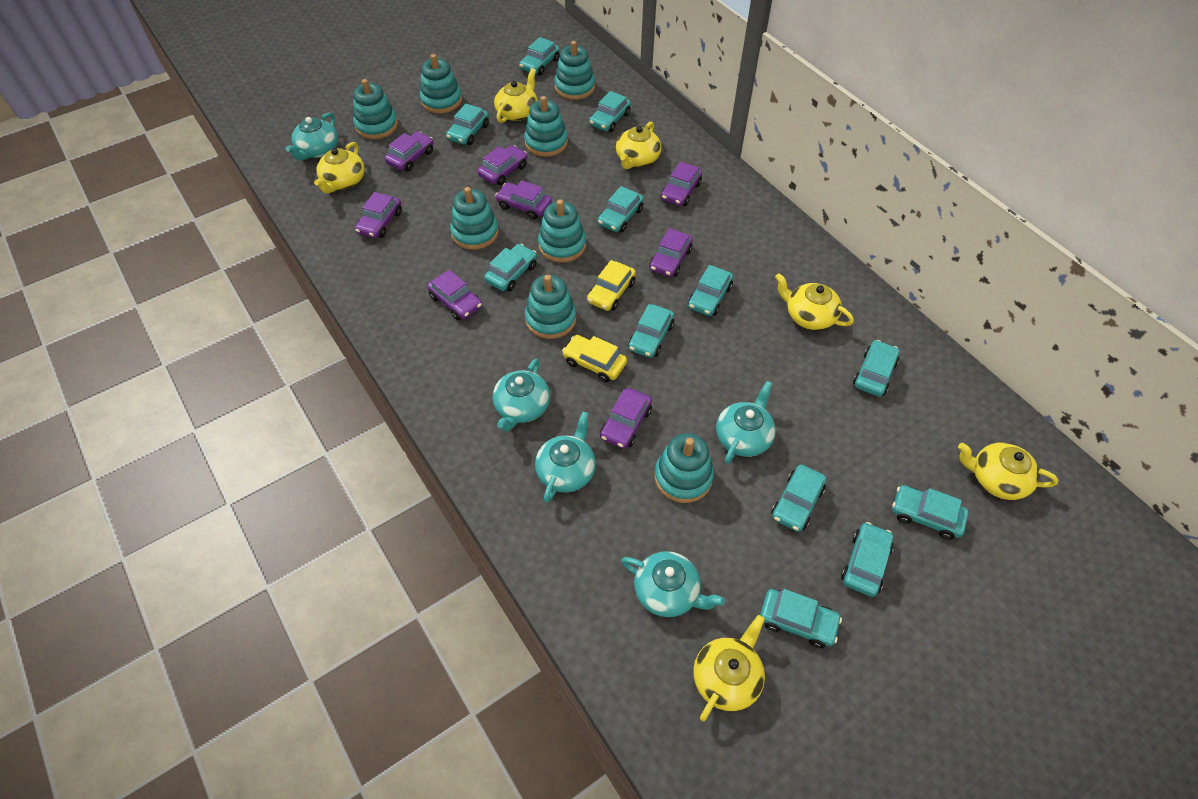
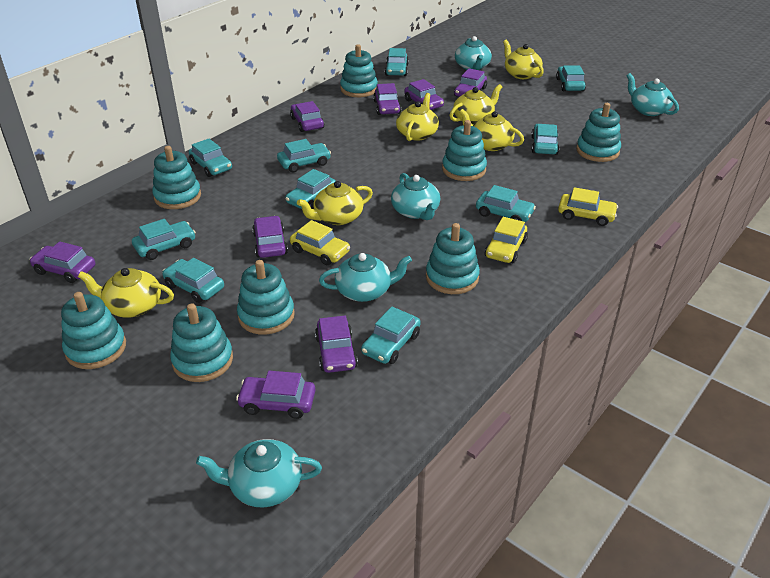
turquoise car: 12 -> 10
yellow car: 2 -> 3

